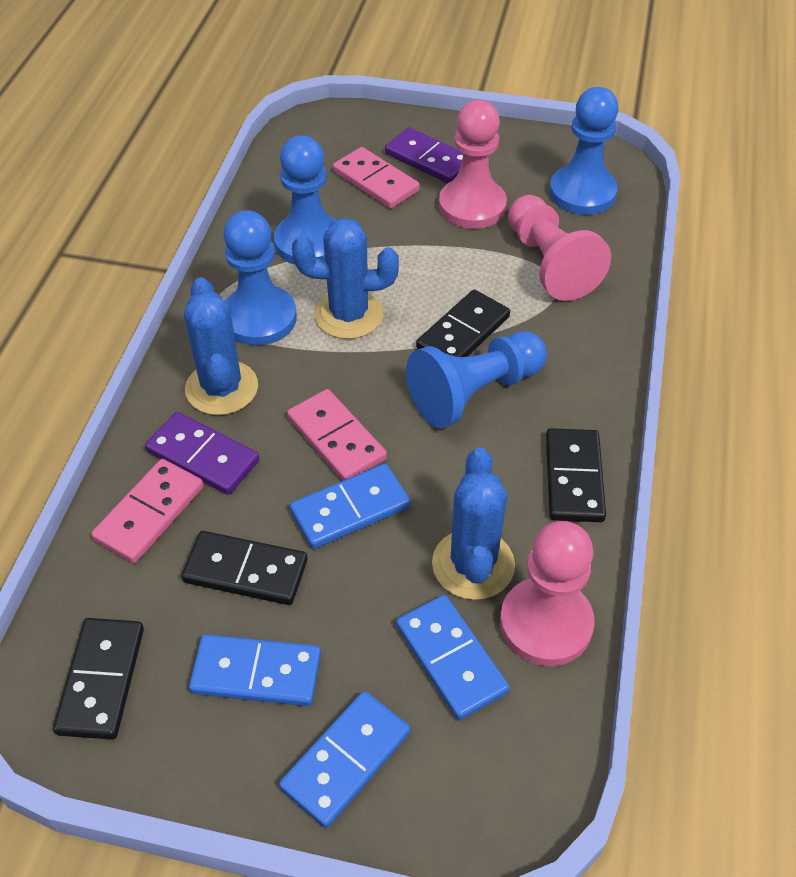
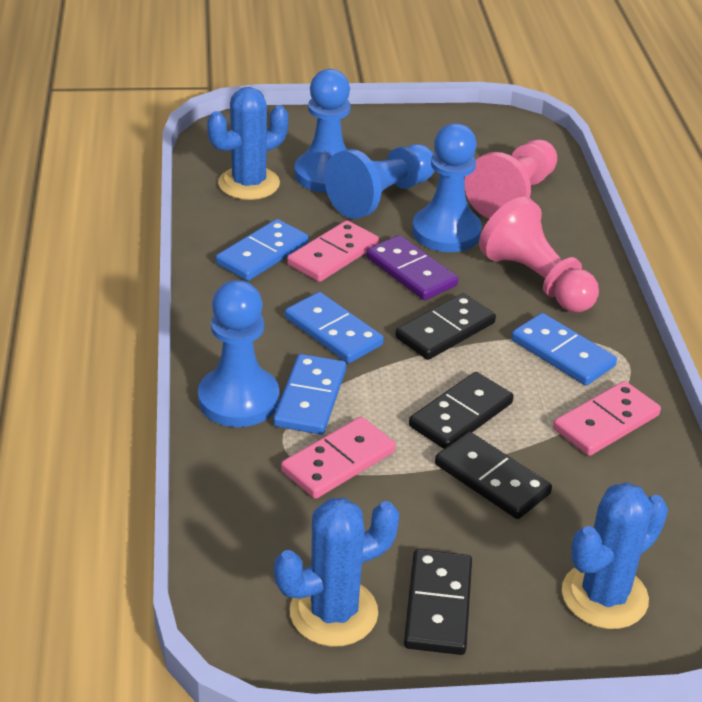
pink pawn: 3 -> 2
purple domino: 2 -> 1

